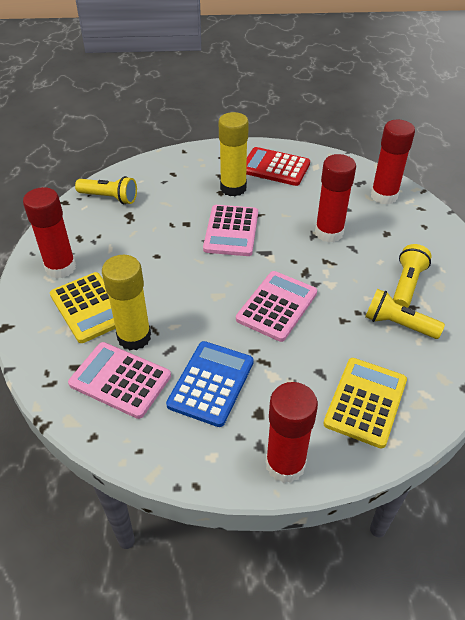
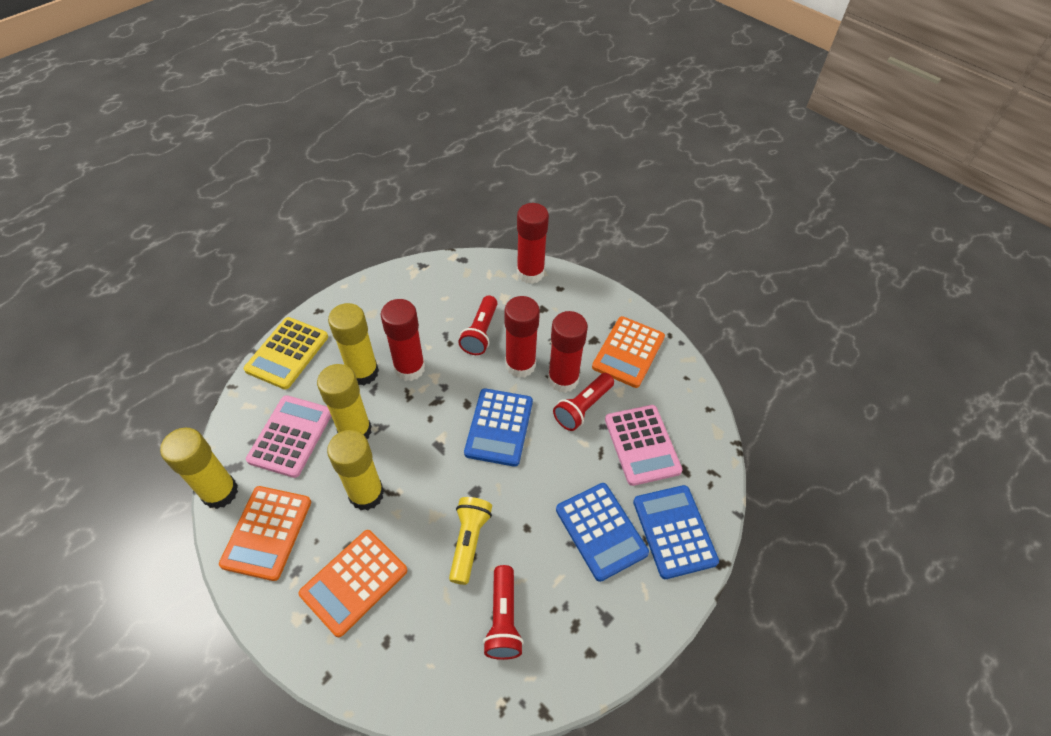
blue calculator: 1 -> 3
orange calculator: 0 -> 3
pink calculator: 3 -> 2
red calculator: 1 -> 0
red flashlight: 0 -> 3
yellow calculator: 2 -> 1
yellow flashlight: 3 -> 1
yellow glue stick: 2 -> 4

